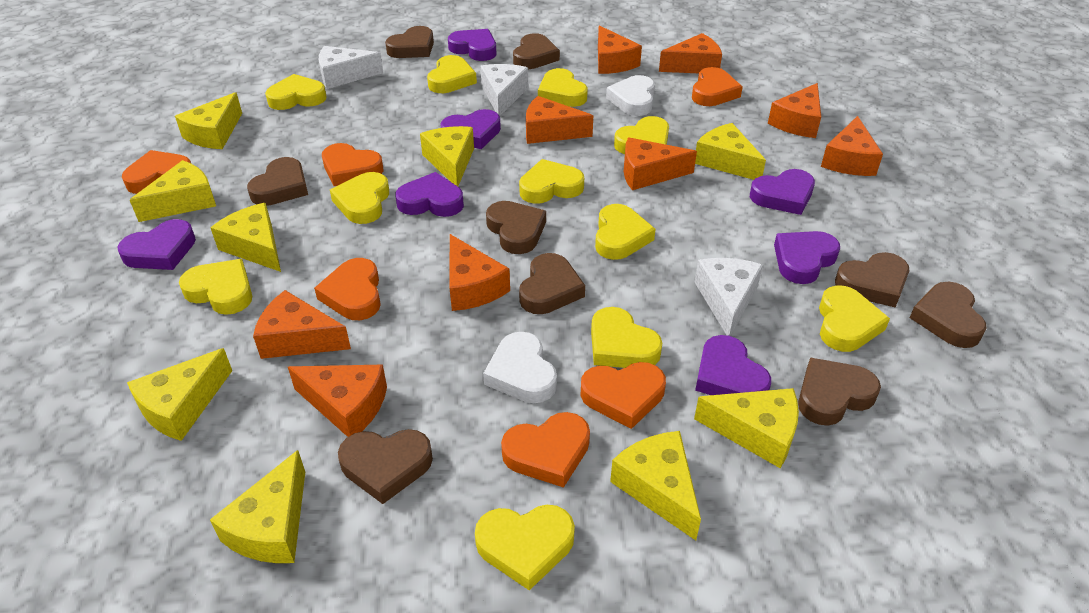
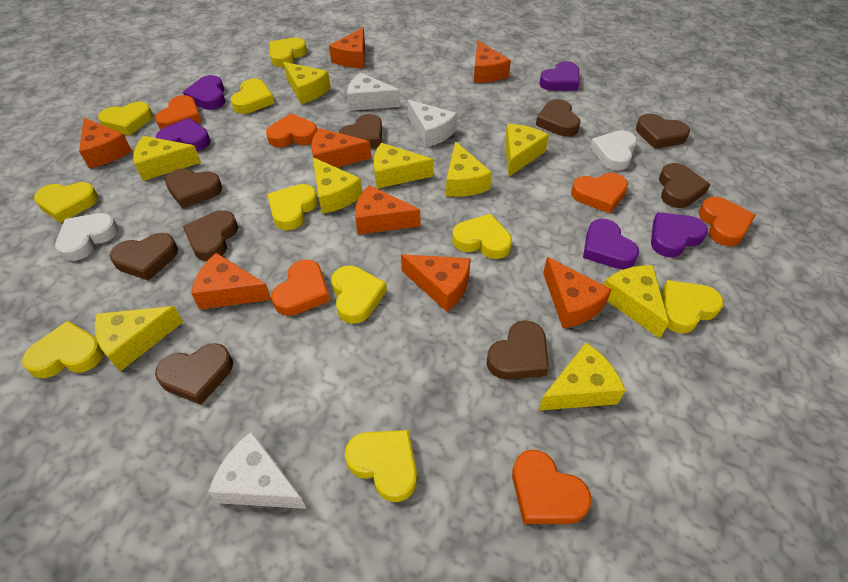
orange cheese: 9 -> 8
purple heart: 7 -> 5
yellow heart: 11 -> 10

